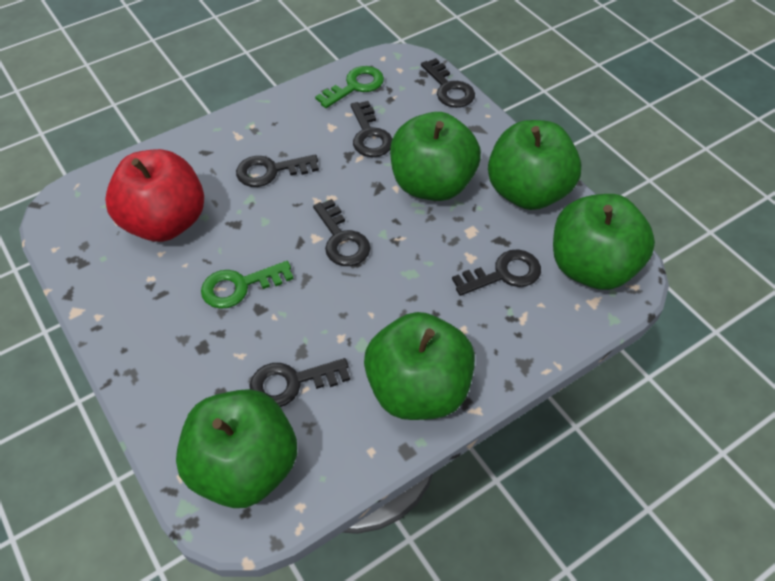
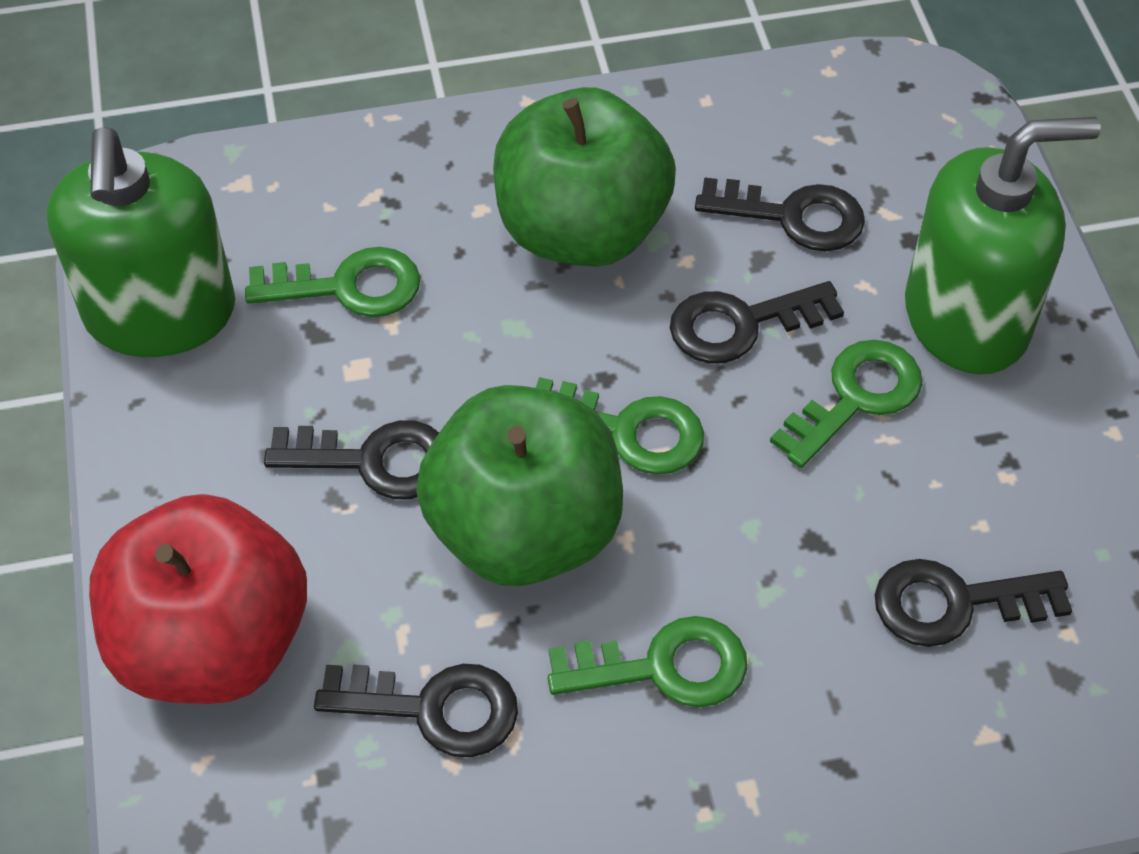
black key: 6 -> 5
green apple: 5 -> 2
green key: 2 -> 4
green soap dispenser: 0 -> 2

